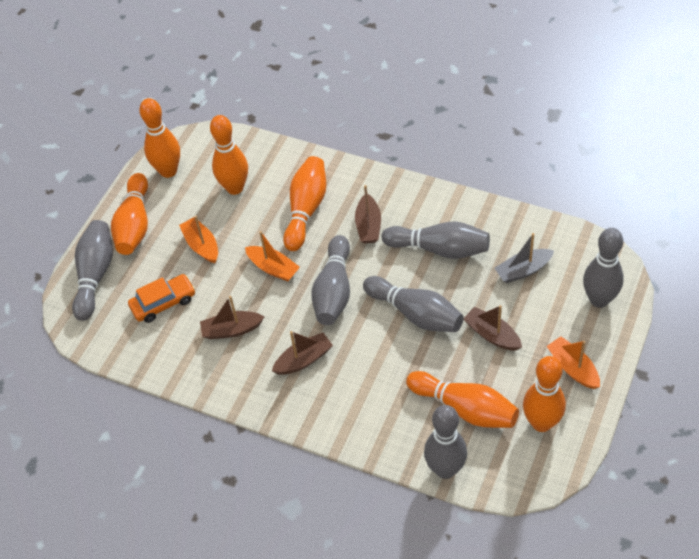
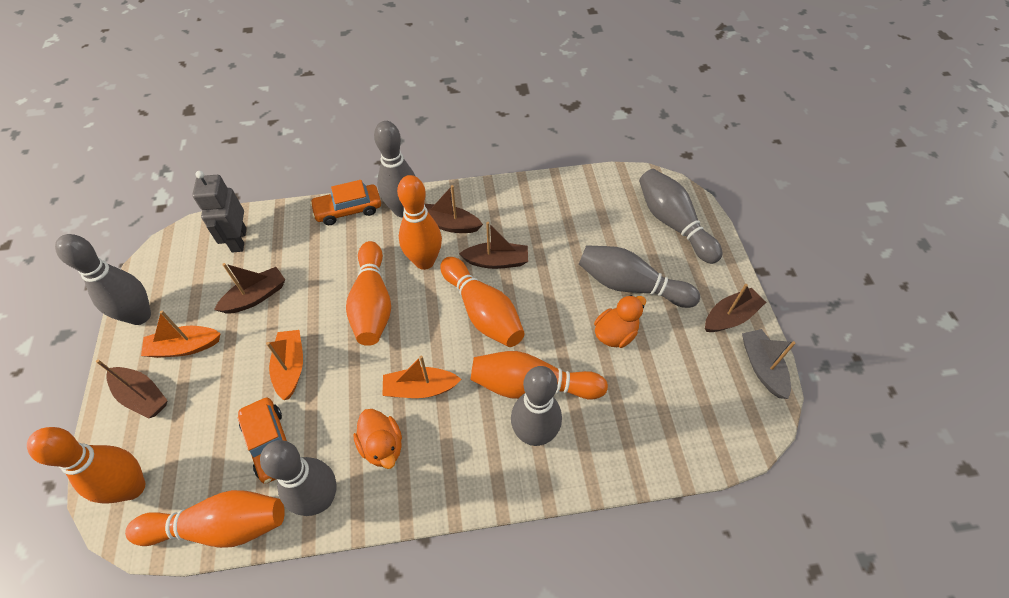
brown boat: 4 -> 5
grey robot: 0 -> 1
orange car: 1 -> 2
orange duck: 0 -> 2

